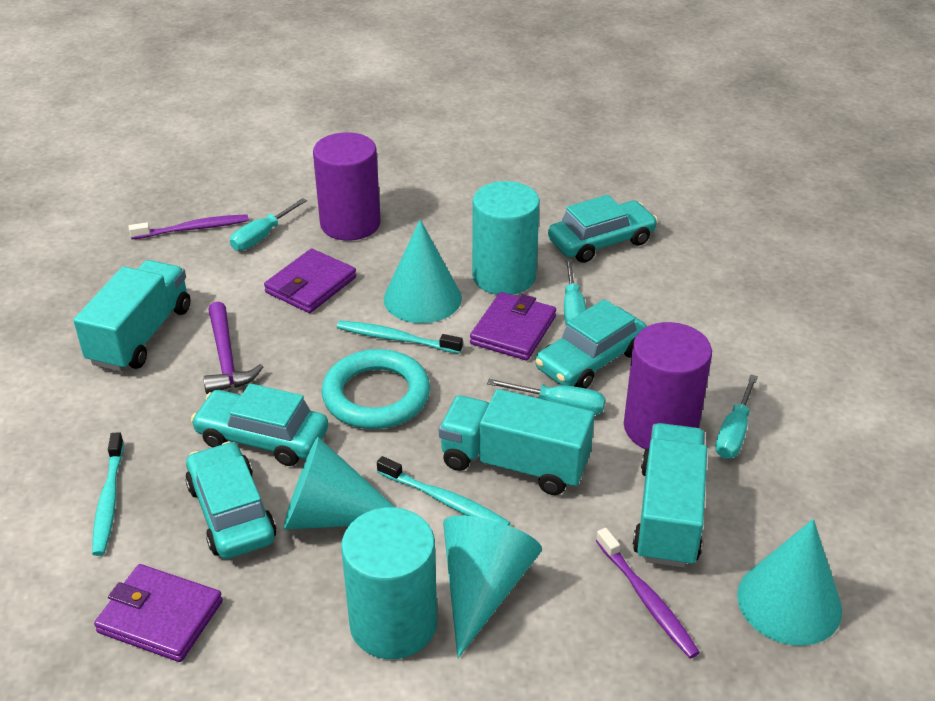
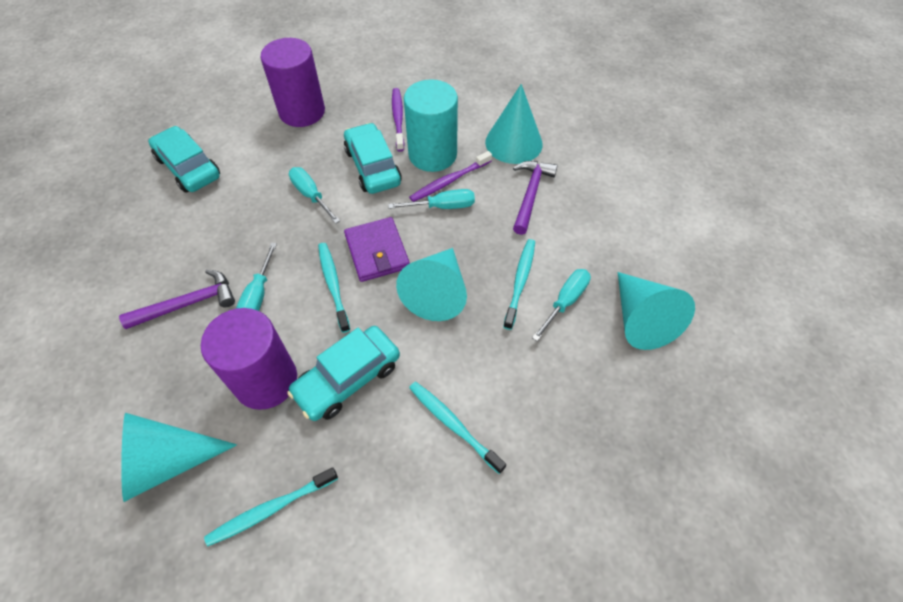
purple hammer: 1 -> 2
purple wallet: 3 -> 1
turquoise car: 4 -> 3
turquoise cylinder: 2 -> 1
turquoise ring: 1 -> 0
turquoise toothbrush: 3 -> 4
turquoise truck: 3 -> 0

